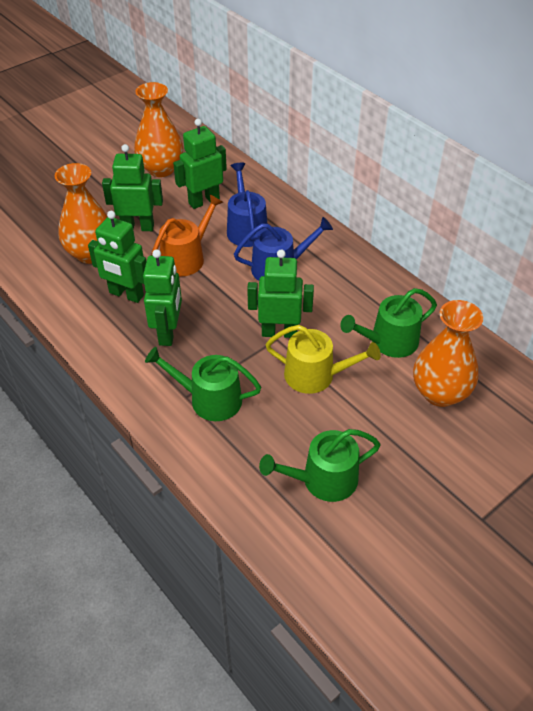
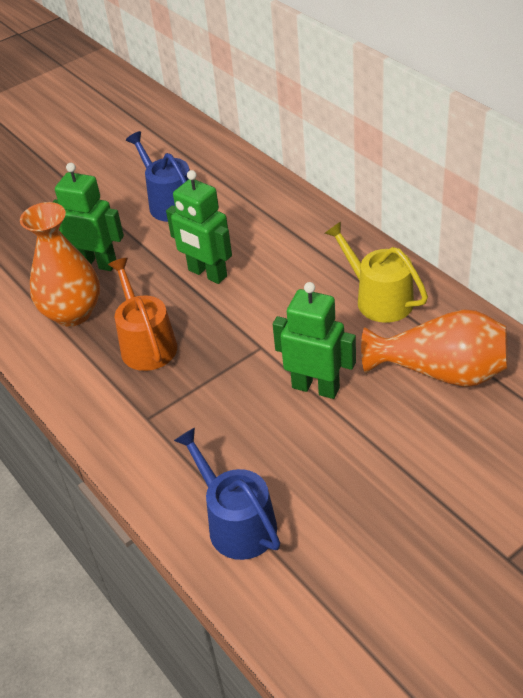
green robot: 5 -> 3
green watering can: 3 -> 0
orange vase: 3 -> 2

